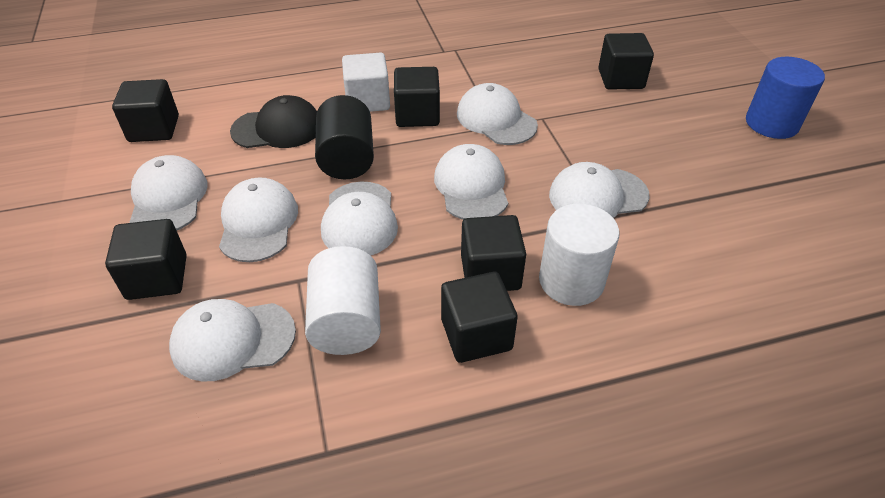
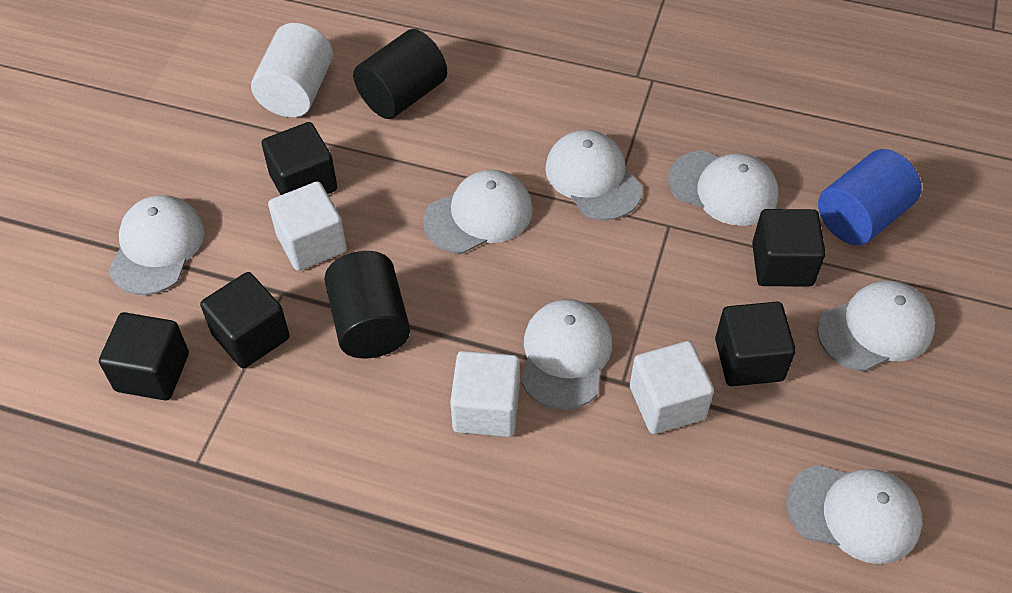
black cap: 1 -> 0
black cube: 6 -> 5
black cylinder: 1 -> 2
white cube: 1 -> 3
white cylinder: 2 -> 1

